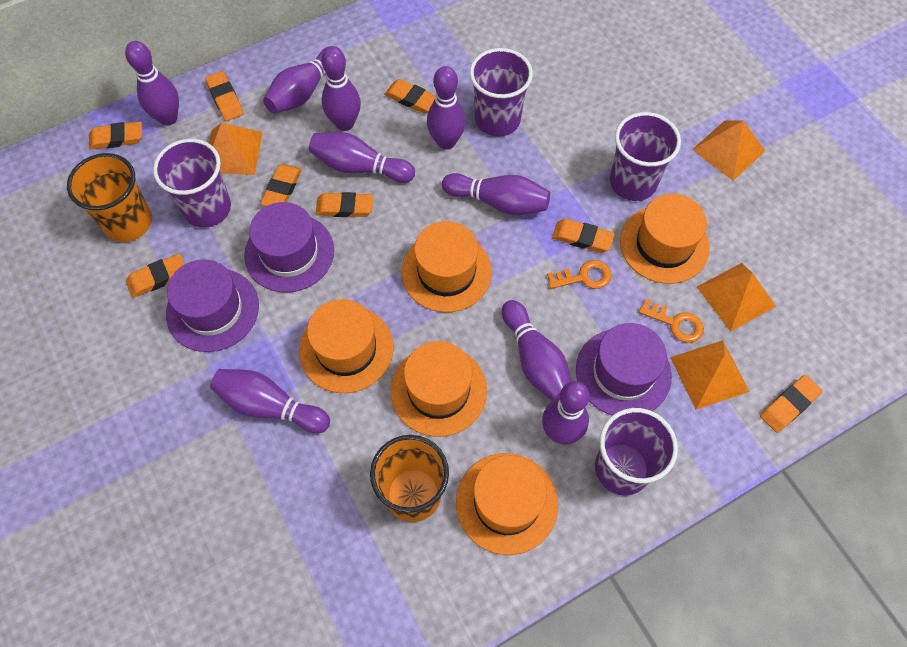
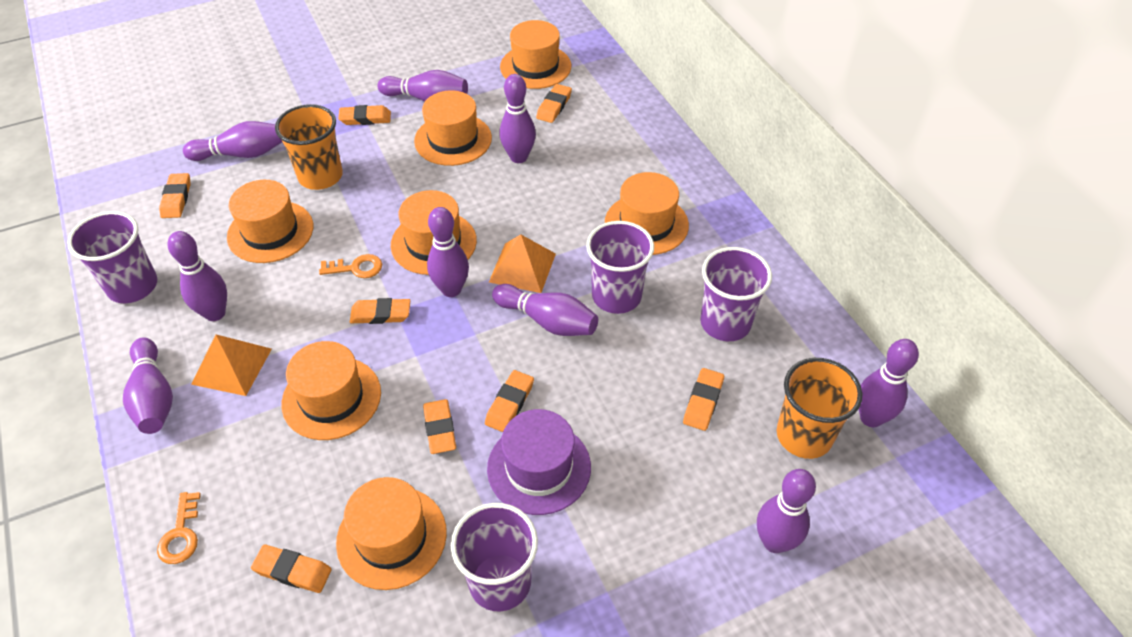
orange hat: 5 -> 7
orange pyramid: 4 -> 2
purple hat: 3 -> 1

